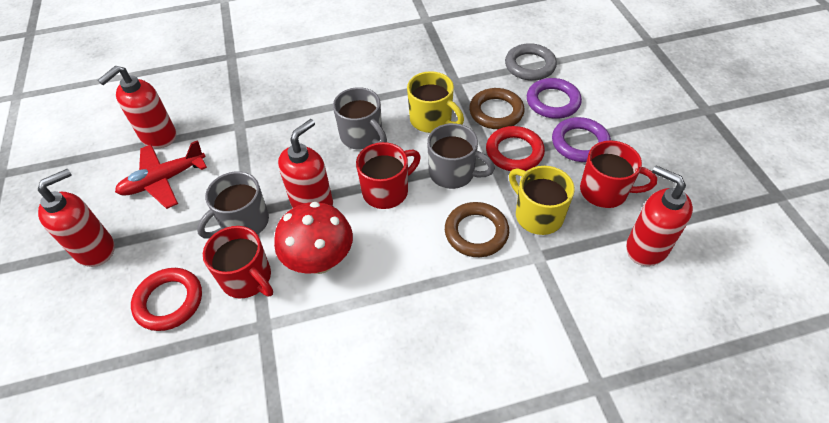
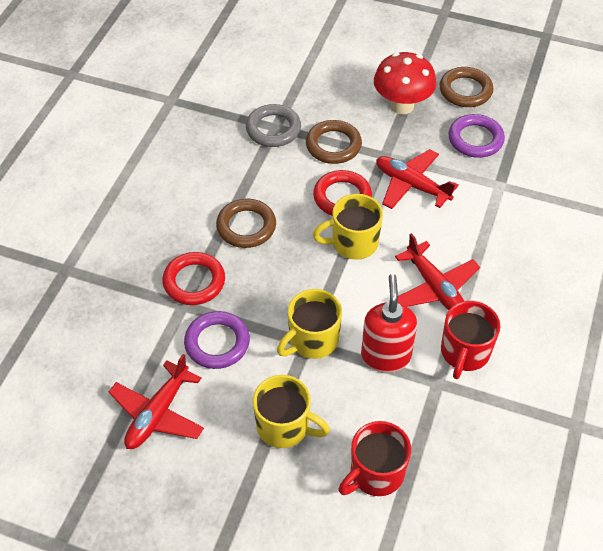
brown ring: 2 -> 3
grey mug: 3 -> 0
red mug: 3 -> 2
red plane: 1 -> 3
red soap dispenser: 4 -> 1
yellow mug: 2 -> 3

